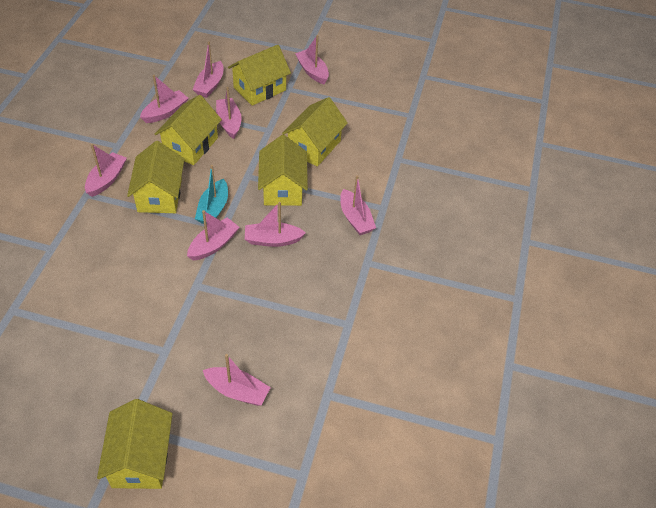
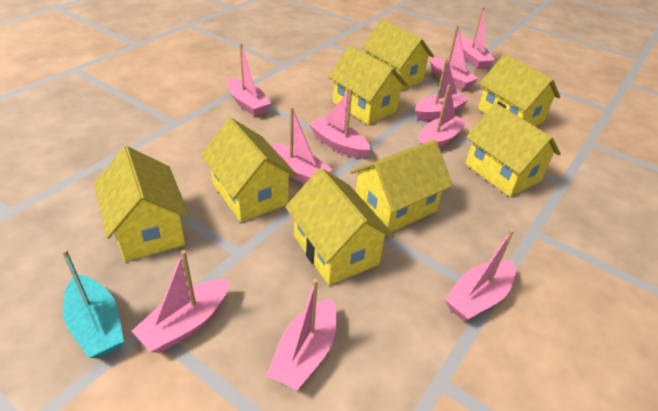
pink boat: 9 -> 10
yellow house: 6 -> 8

